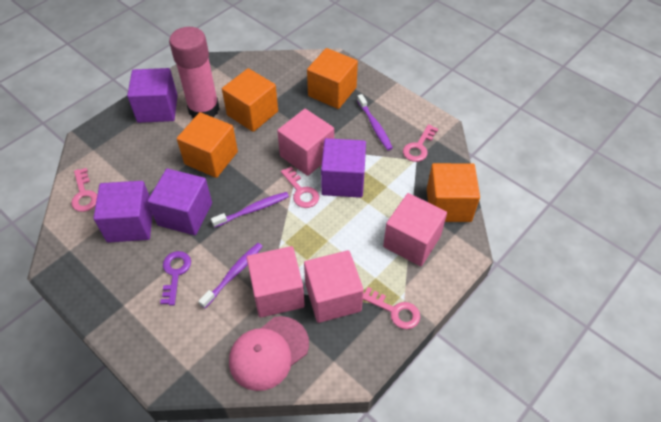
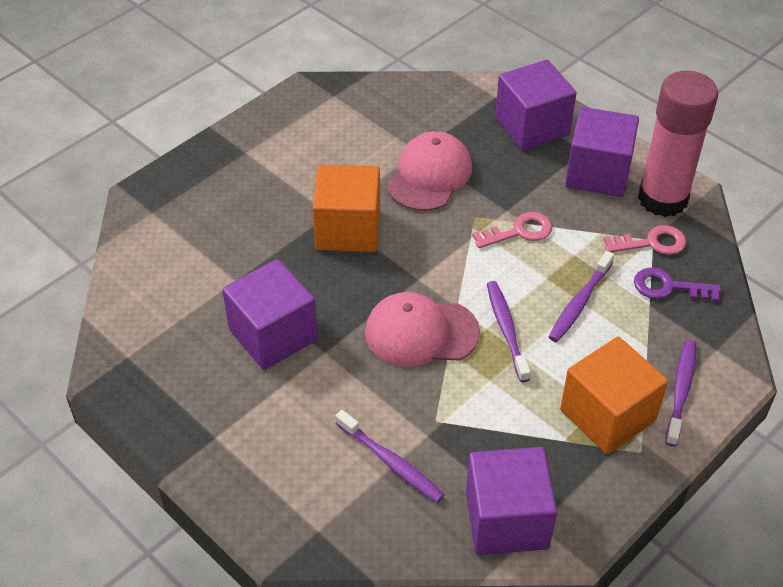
orange cube: 4 -> 2
pink cap: 1 -> 2
pink cube: 4 -> 0
pink key: 4 -> 2
purple toothbrush: 3 -> 4

